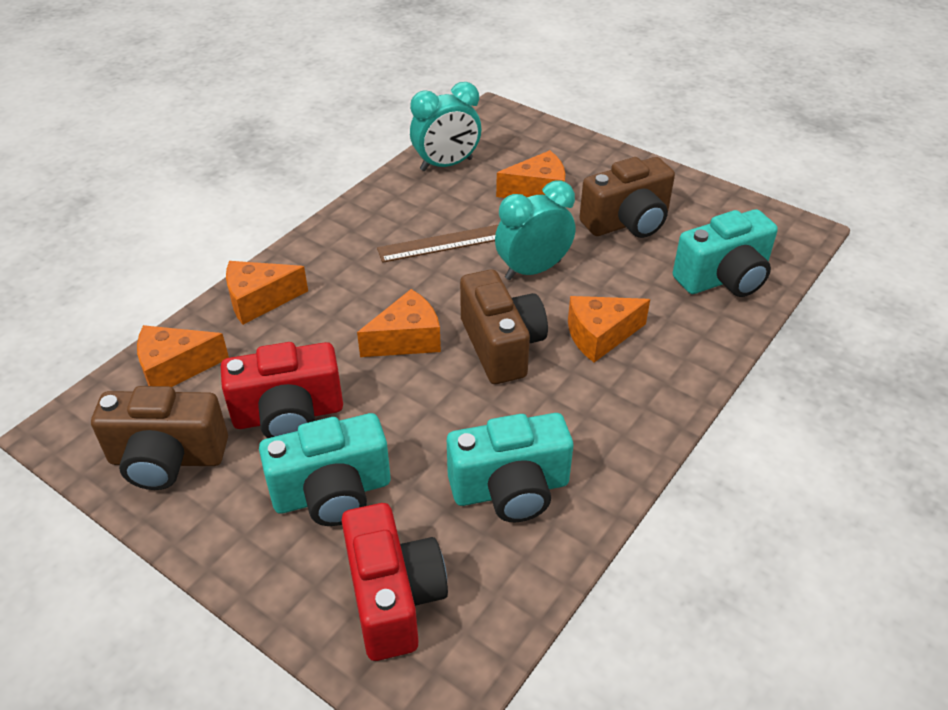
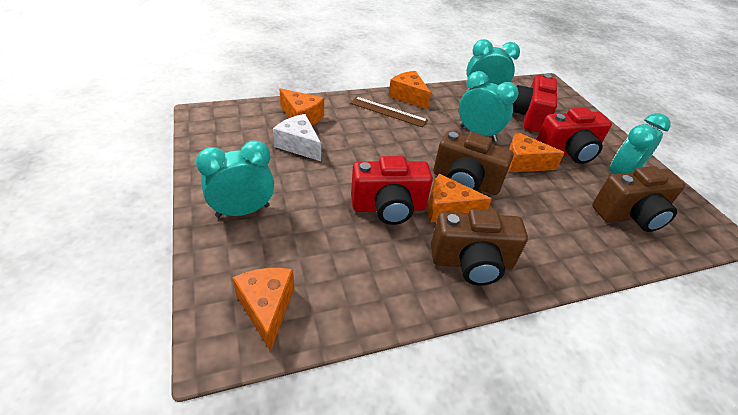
red camera: 2 -> 3
turquoise camera: 3 -> 0
turquoise clock: 2 -> 4
white cheese: 0 -> 1

